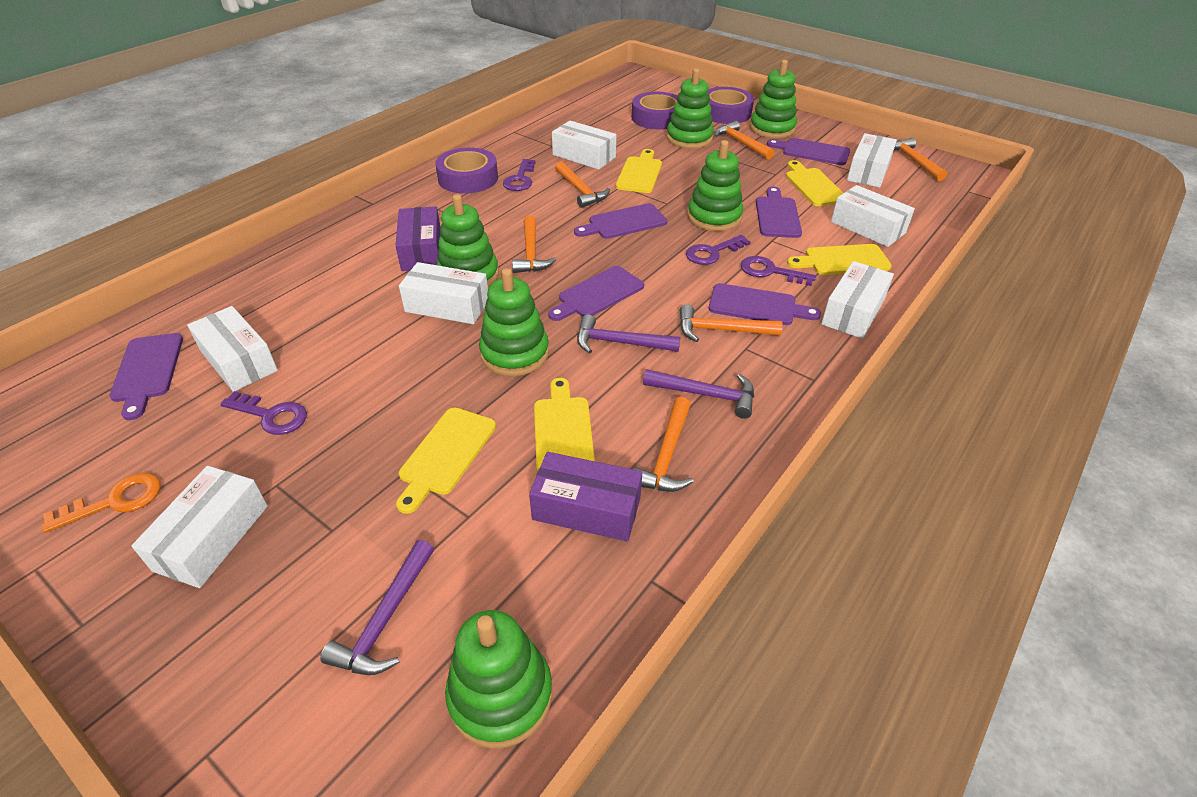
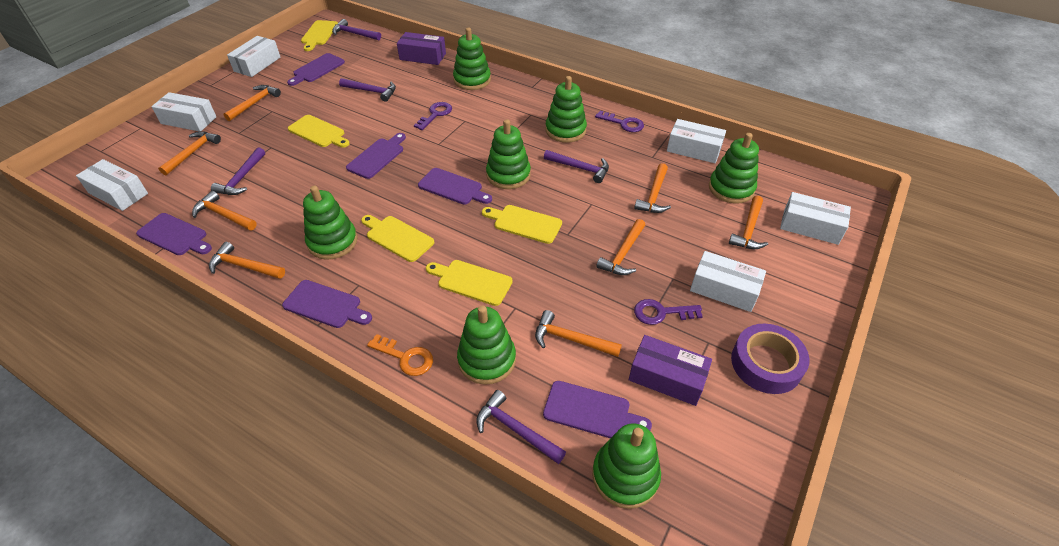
green stacking toy: 6 -> 7
orange hammer: 6 -> 8
purple hammer: 3 -> 5
purple key: 4 -> 3
purple tape: 3 -> 1
white box: 7 -> 6

